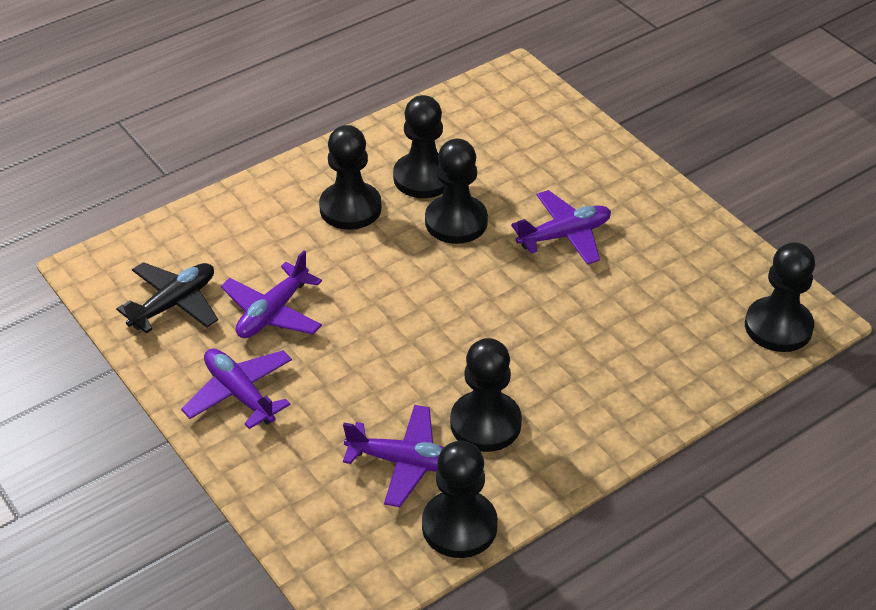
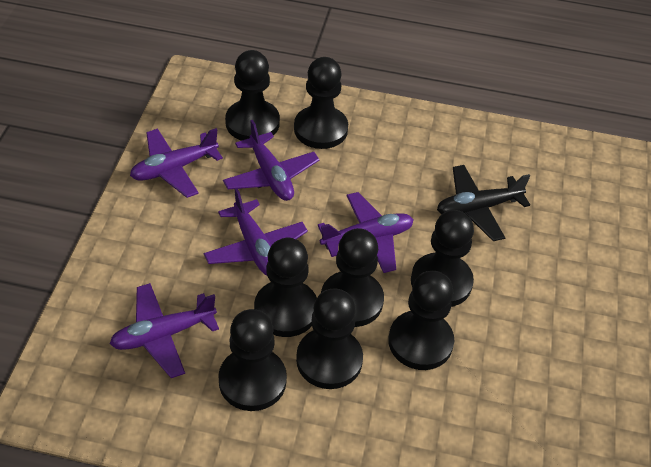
black pawn: 6 -> 8
purple plane: 4 -> 5

